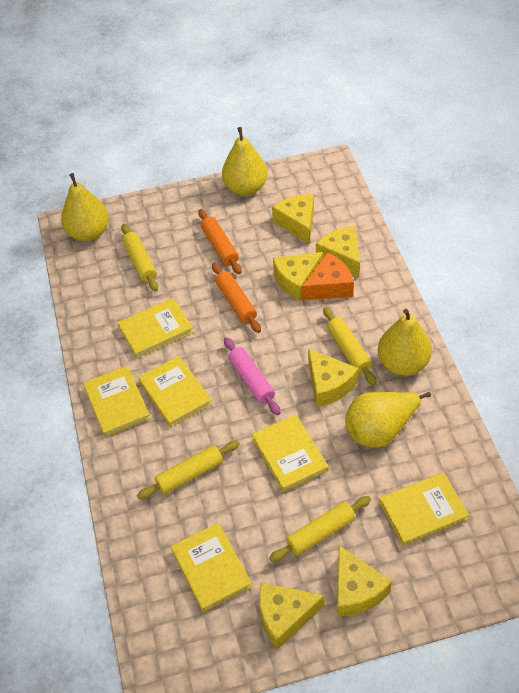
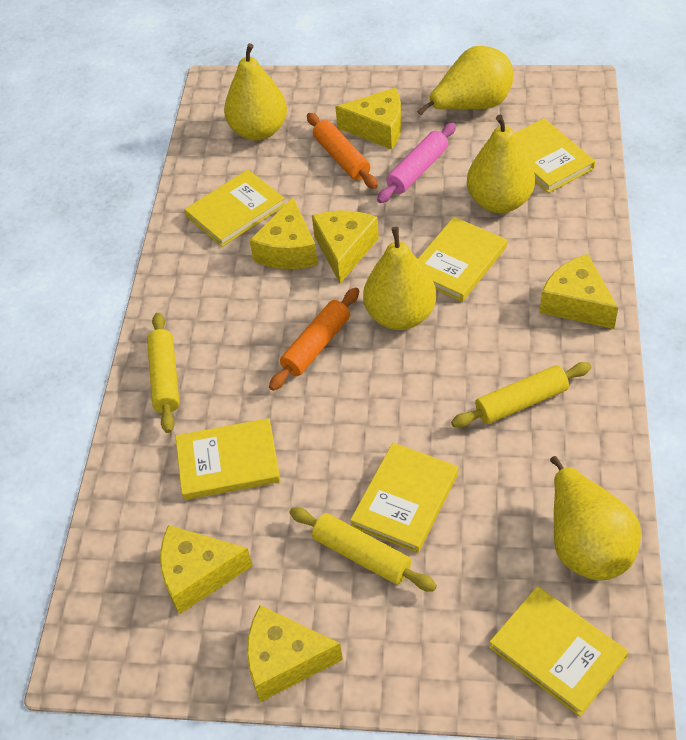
orange cheese: 1 -> 0
yellow pear: 4 -> 5
yellow rolling pin: 4 -> 3

